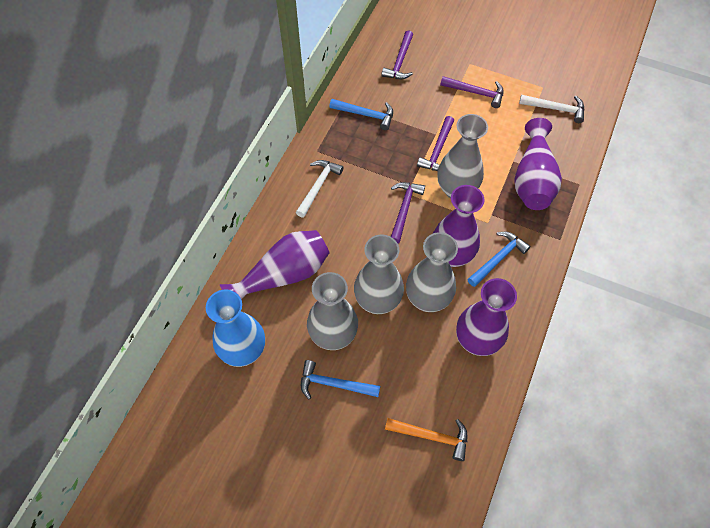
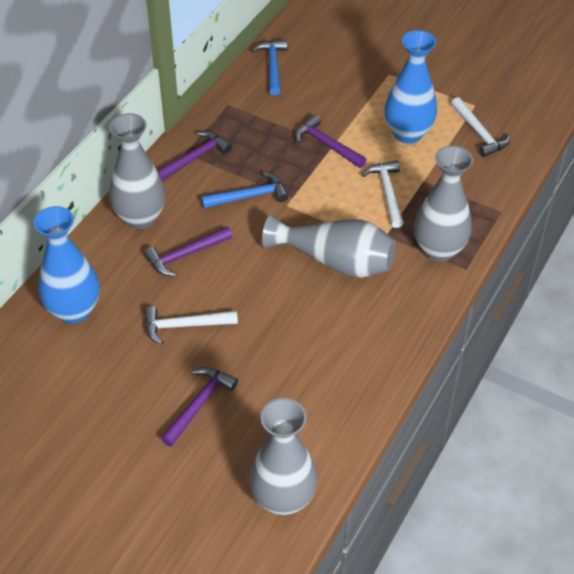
blue hammer: 3 -> 2
blue vase: 1 -> 2
orange hammer: 1 -> 0
purple vase: 4 -> 0
white hammer: 2 -> 3

